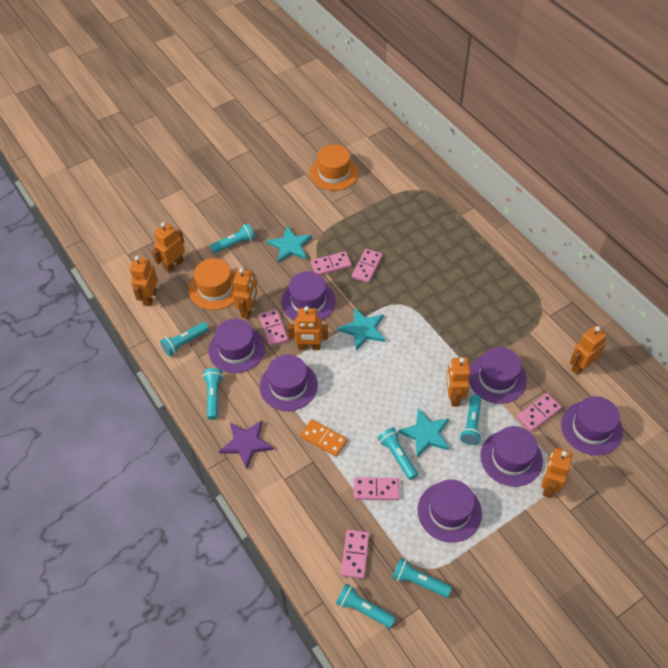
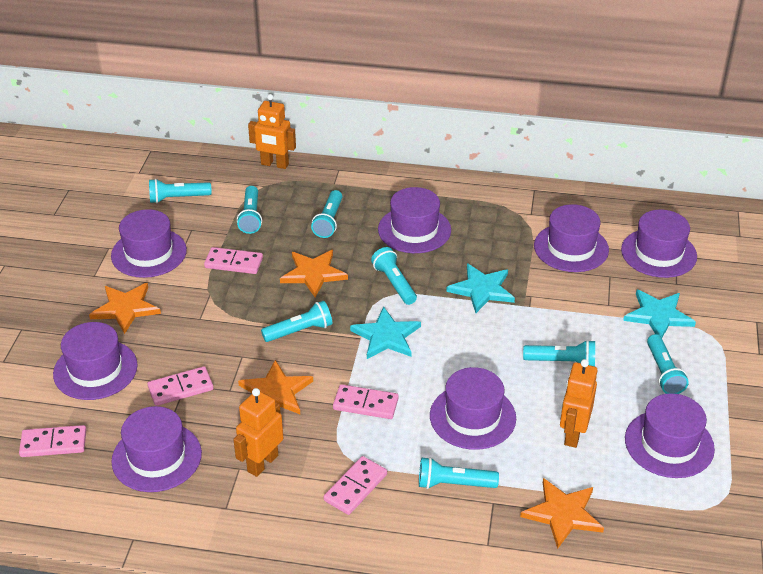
orange domino: 1 -> 0
orange hat: 2 -> 0
orange robot: 7 -> 3
orange star: 0 -> 4
pink domino: 6 -> 5
purple hat: 7 -> 8
purple star: 1 -> 0
turquoise flashlight: 7 -> 8

